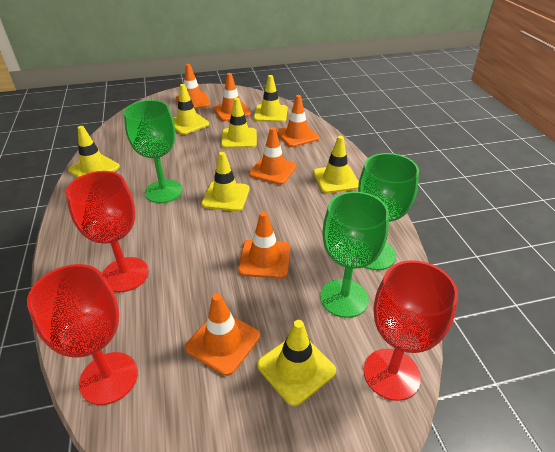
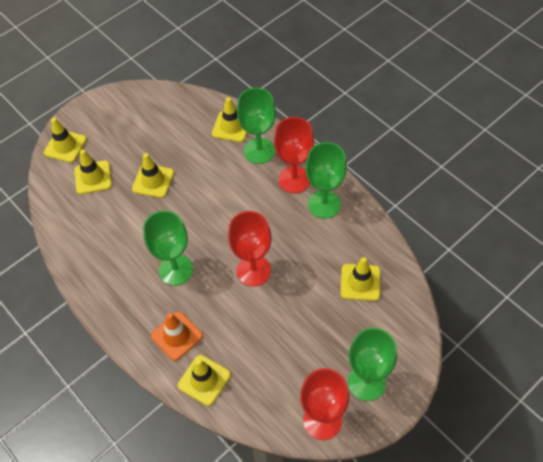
green goblet: 3 -> 4
orange traffic cone: 6 -> 1
yellow traffic cone: 7 -> 6

